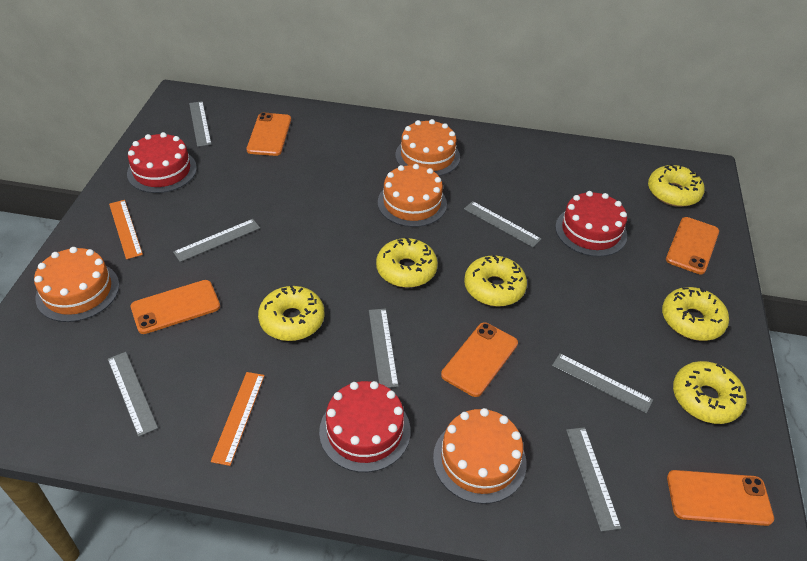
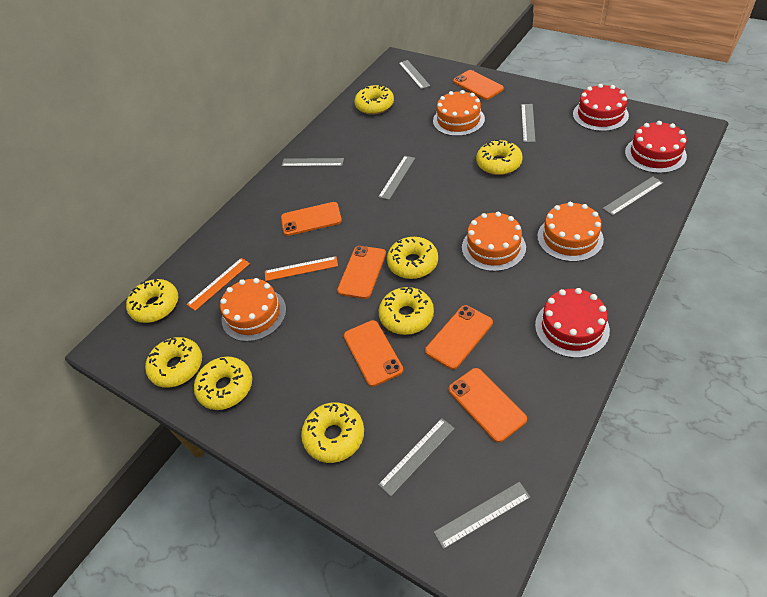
orange phone: 5 -> 6
yellow donut: 6 -> 8

